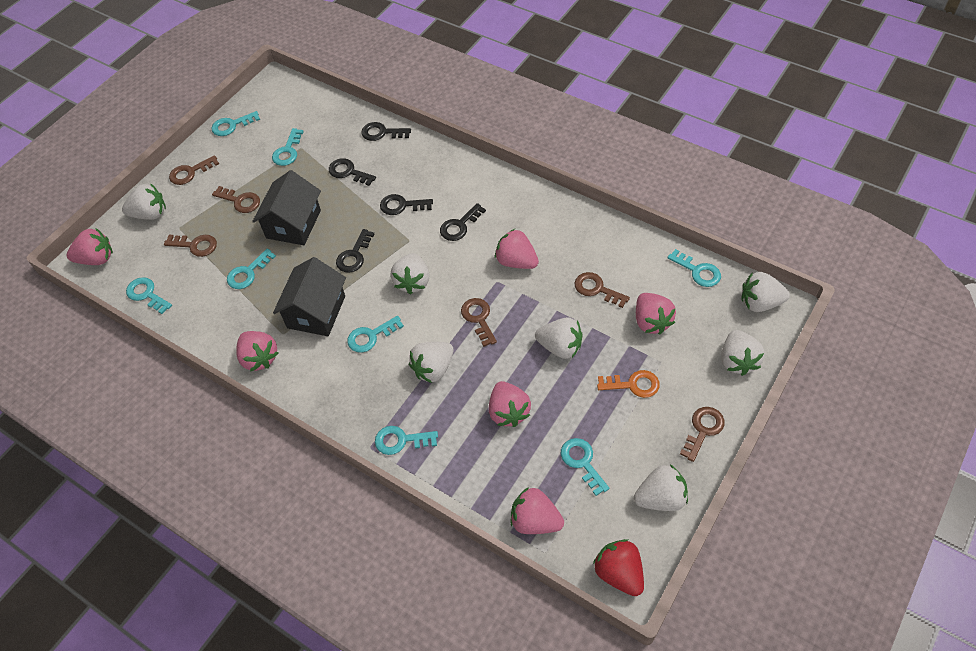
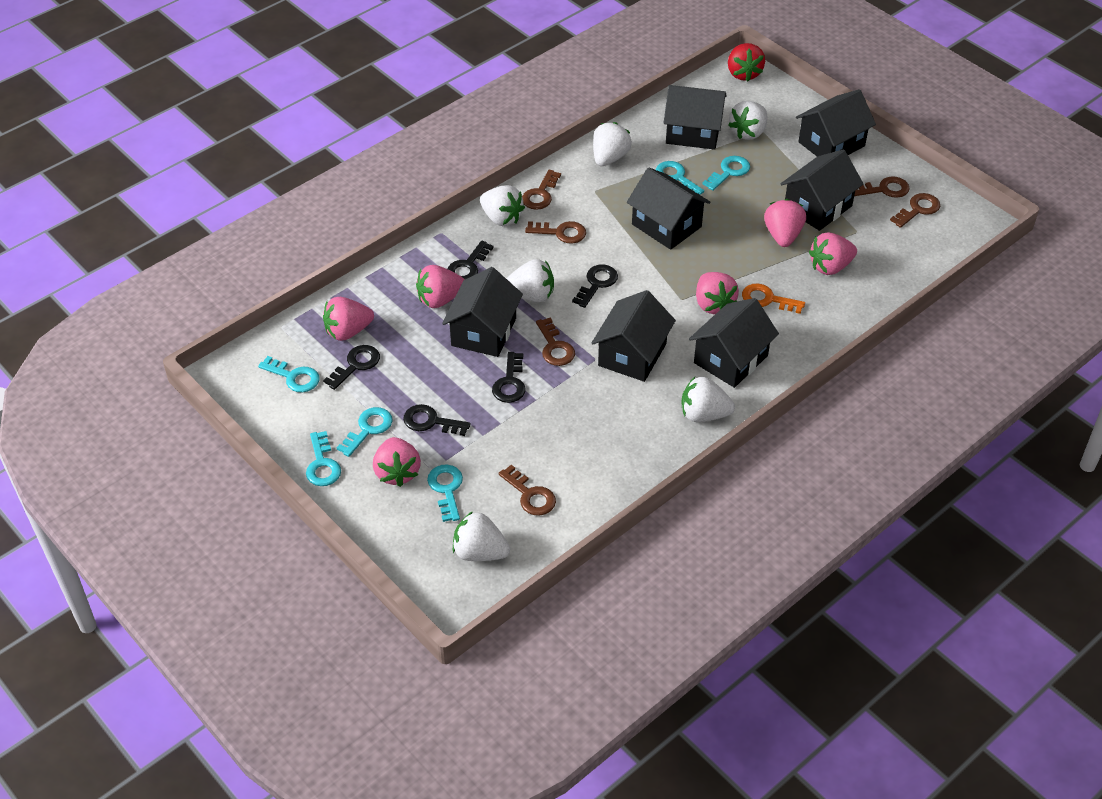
black house: 2 -> 7
turquoise key: 8 -> 6
white strawberry: 7 -> 6

